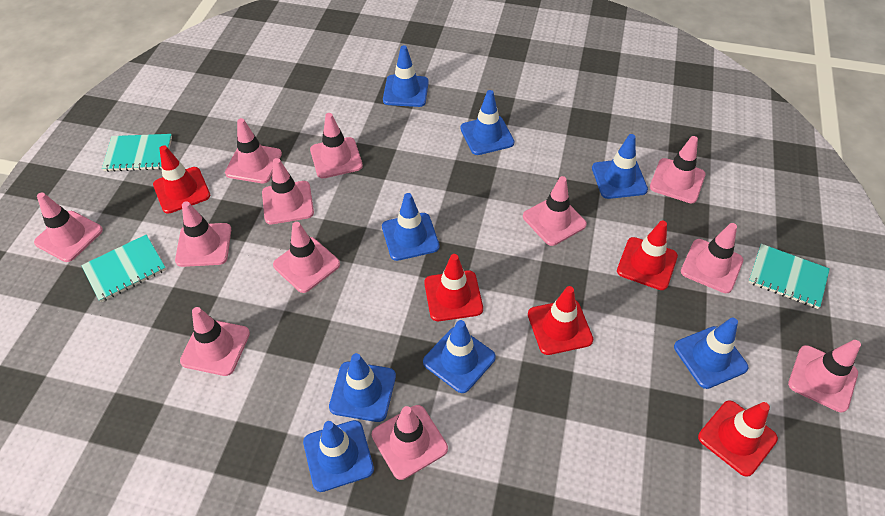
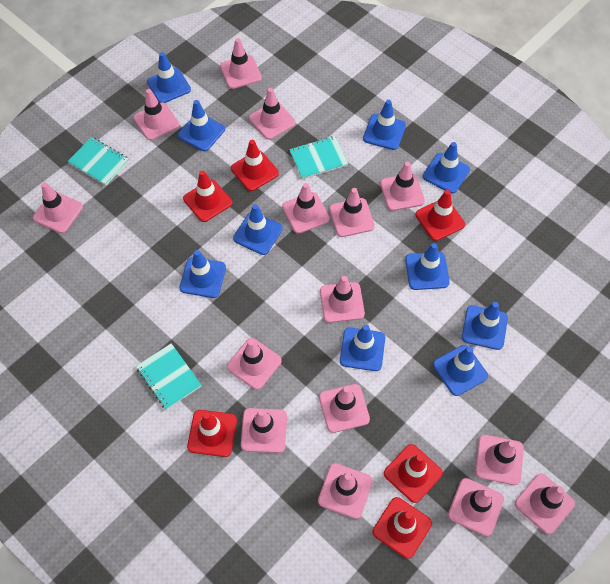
blue traffic cone: 8 -> 10
pink traffic cone: 12 -> 15
red traffic cone: 5 -> 6

